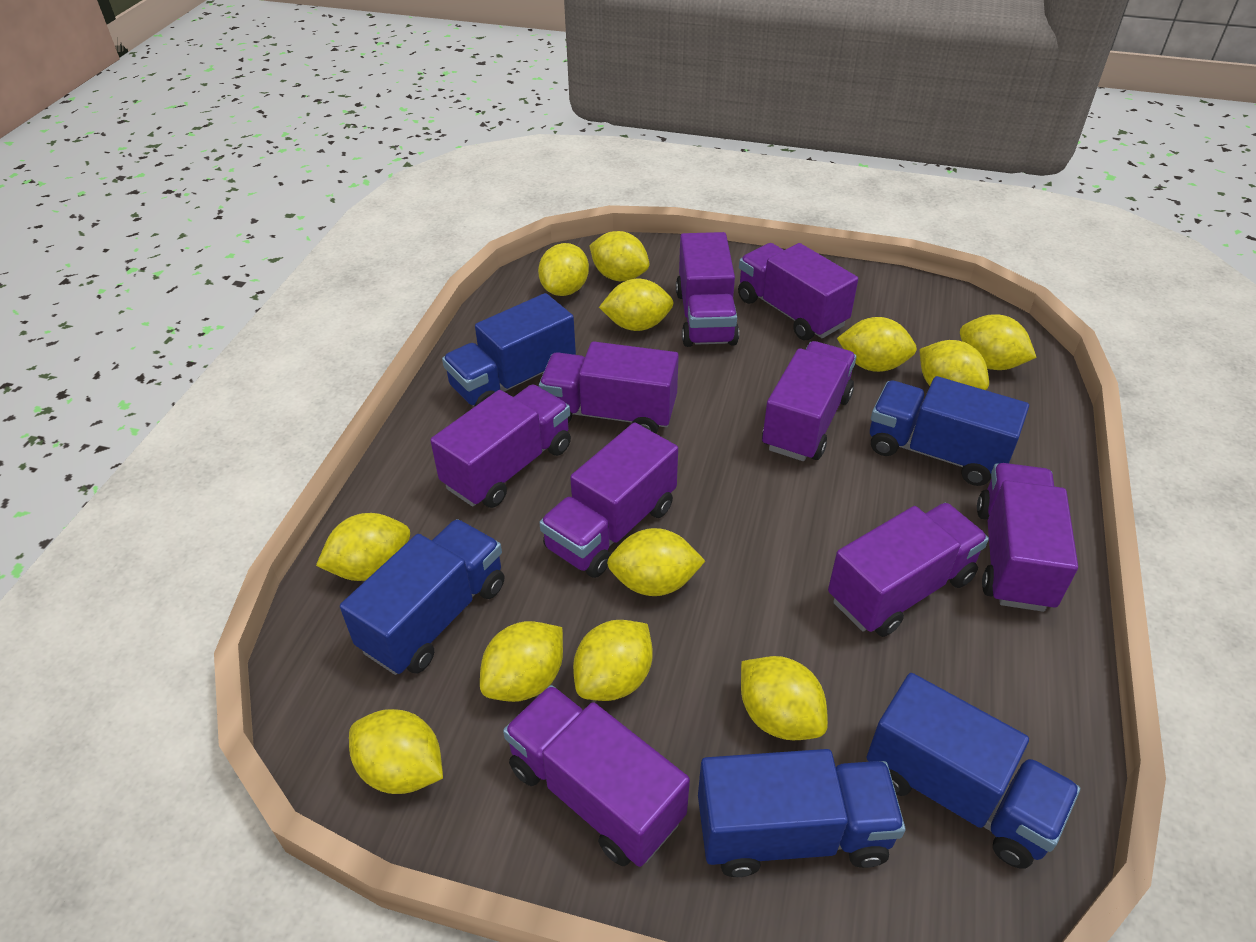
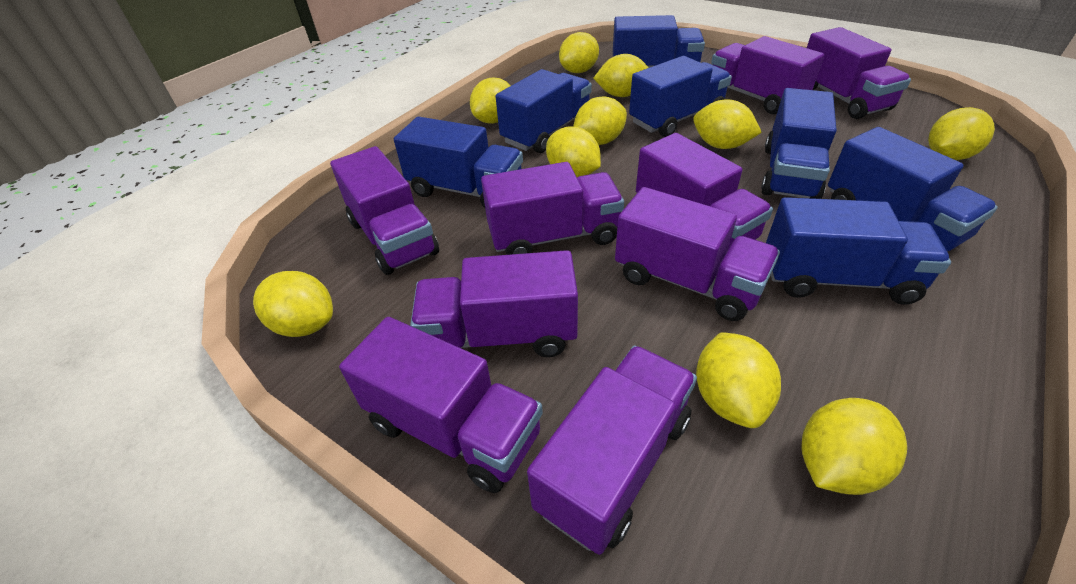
blue truck: 5 -> 7
yellow lemon: 12 -> 10

